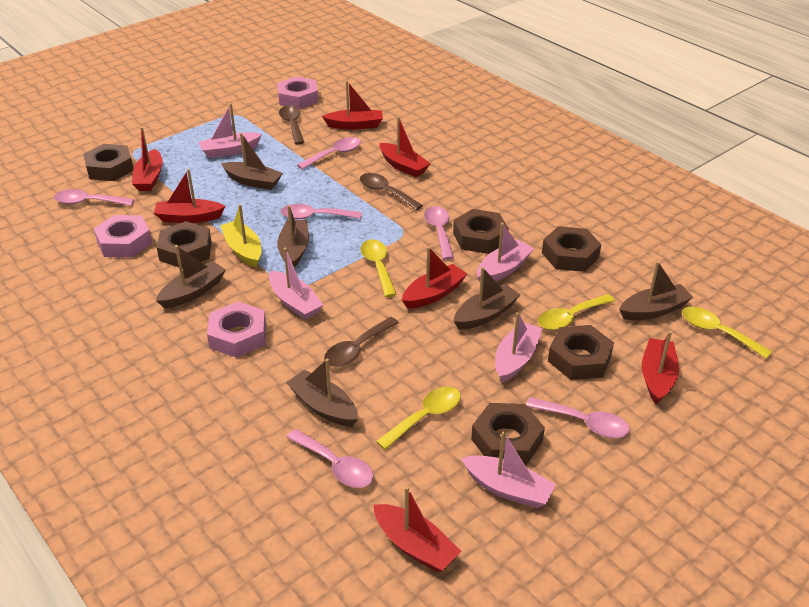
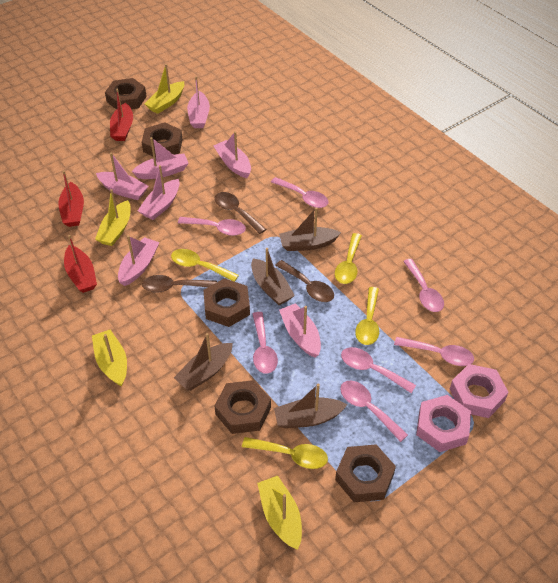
brown boat: 6 -> 4
brown nut: 6 -> 5
pink boat: 5 -> 7
pink nut: 3 -> 2
pink spoon: 6 -> 7
red boat: 7 -> 3
yellow boat: 1 -> 4

